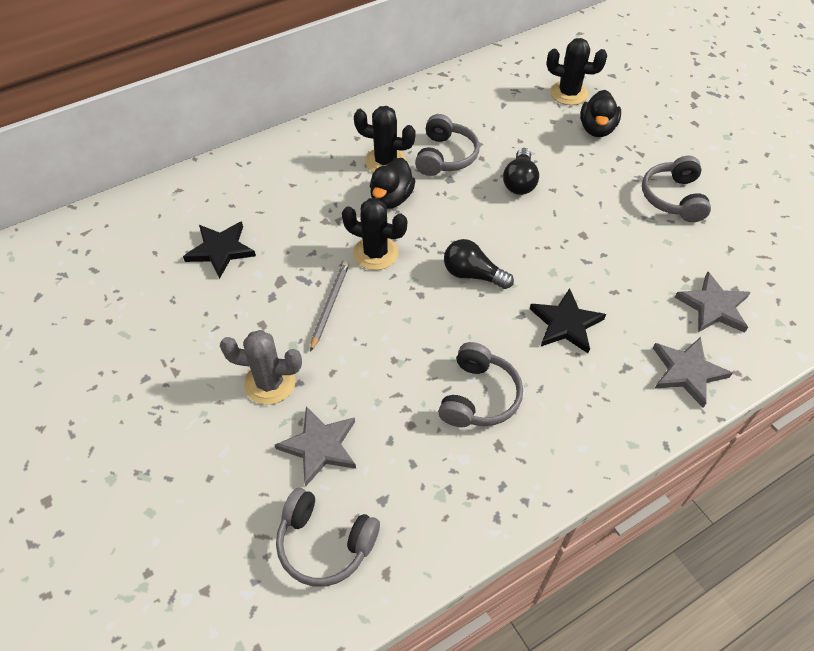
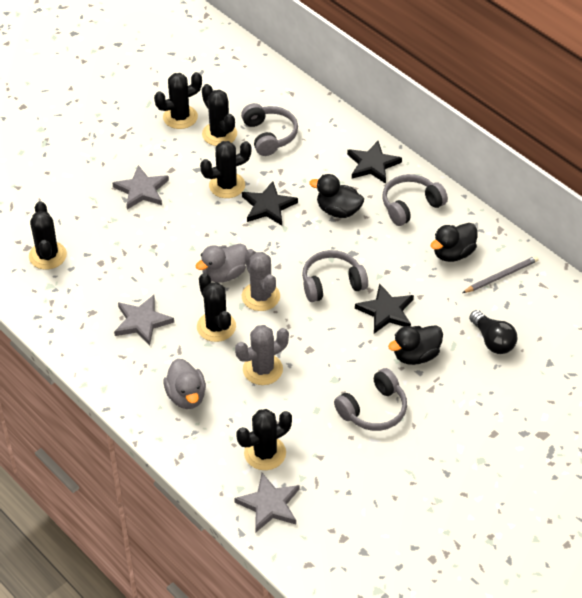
black cactus: 3 -> 6
black duck: 2 -> 3
black light bulb: 2 -> 1
black star: 2 -> 3
grey cactus: 1 -> 2
grey duck: 0 -> 2

